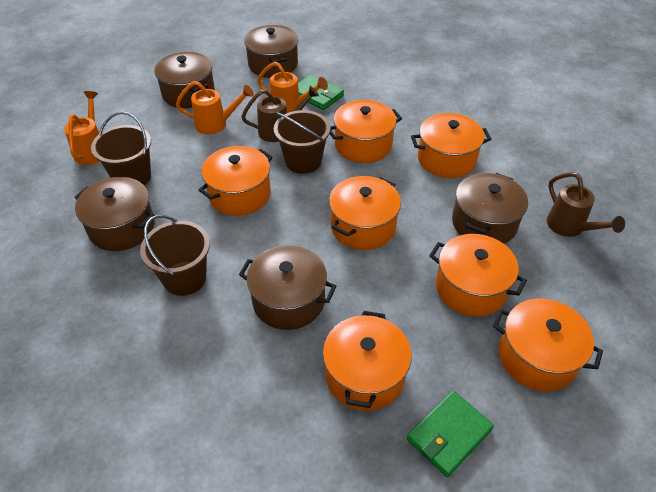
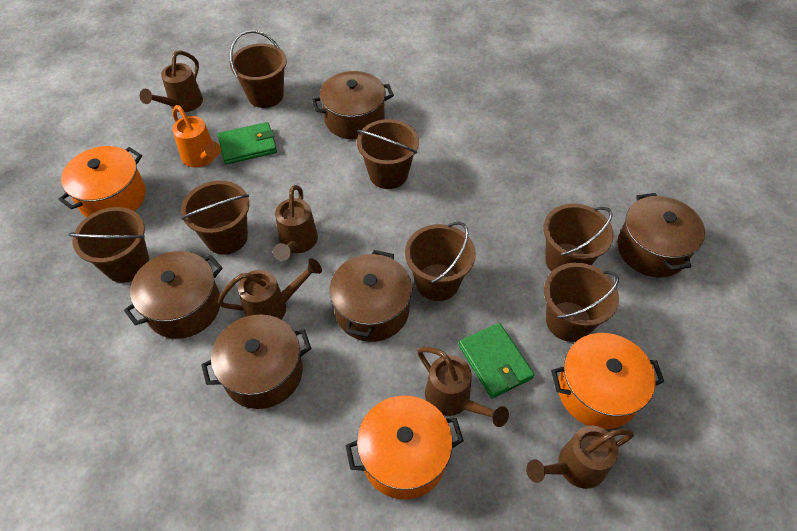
brown bucket: 3 -> 7
brown watering can: 2 -> 5
orange pot: 7 -> 3
orange watering can: 3 -> 1

